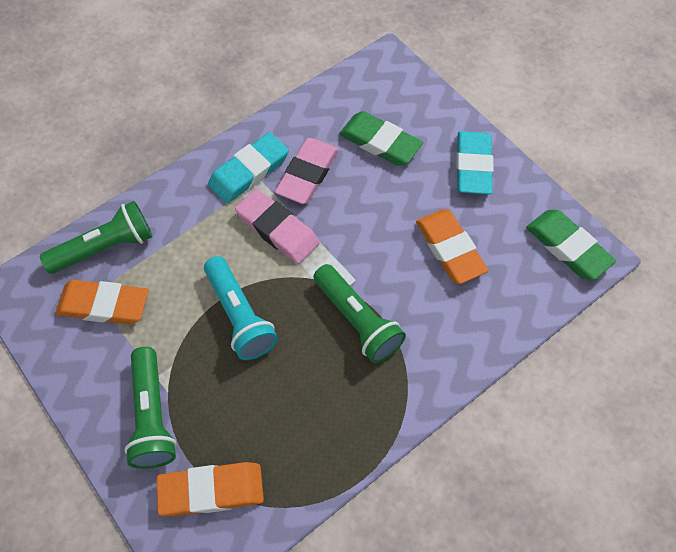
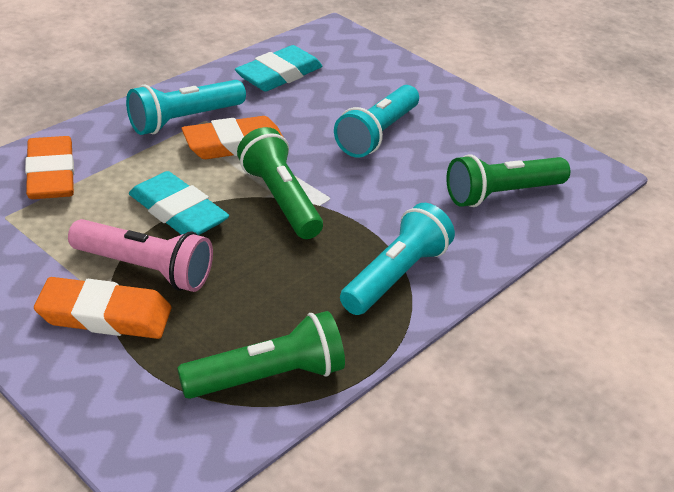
green eraser: 2 -> 0
pink eraser: 2 -> 0
pink flashlight: 0 -> 1
turquoise flashlight: 1 -> 3

